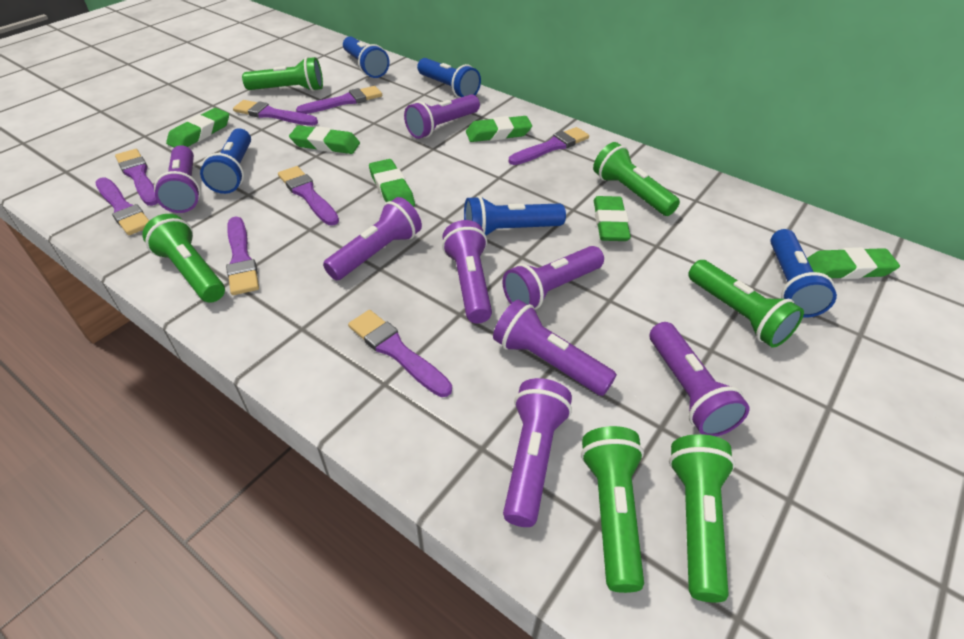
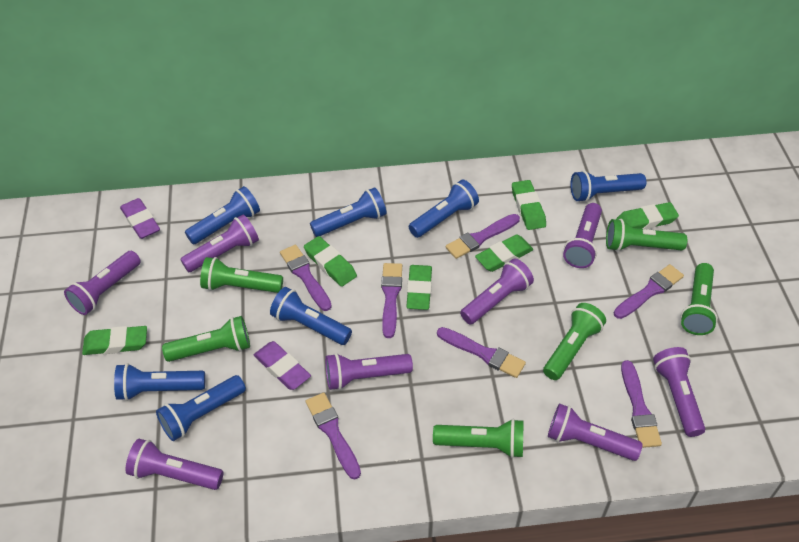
blue flashlight: 5 -> 7
purple brush: 8 -> 7
purple eraser: 0 -> 2

